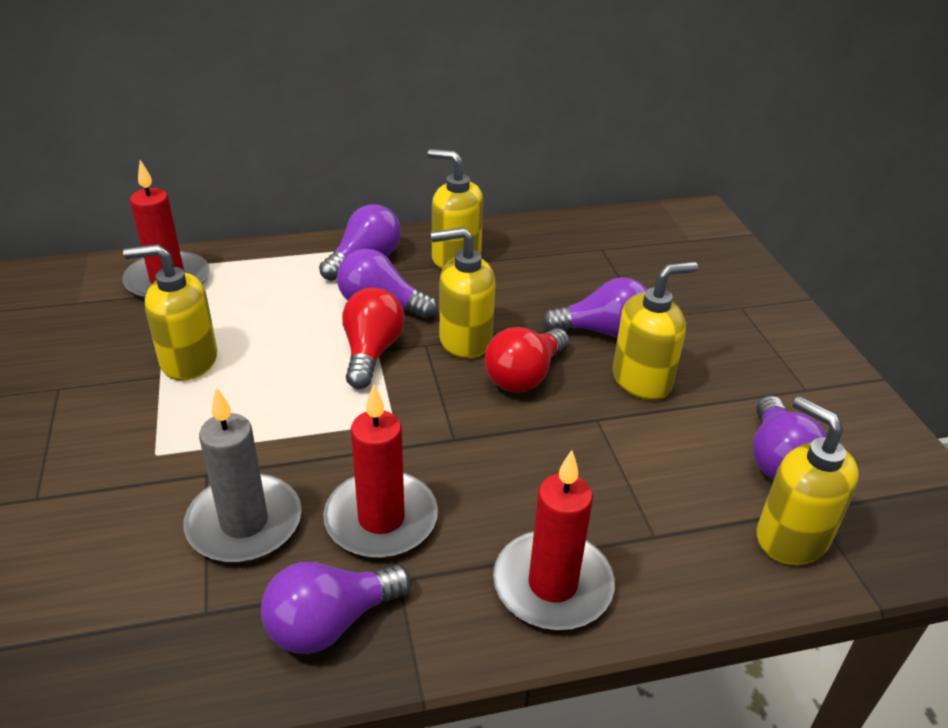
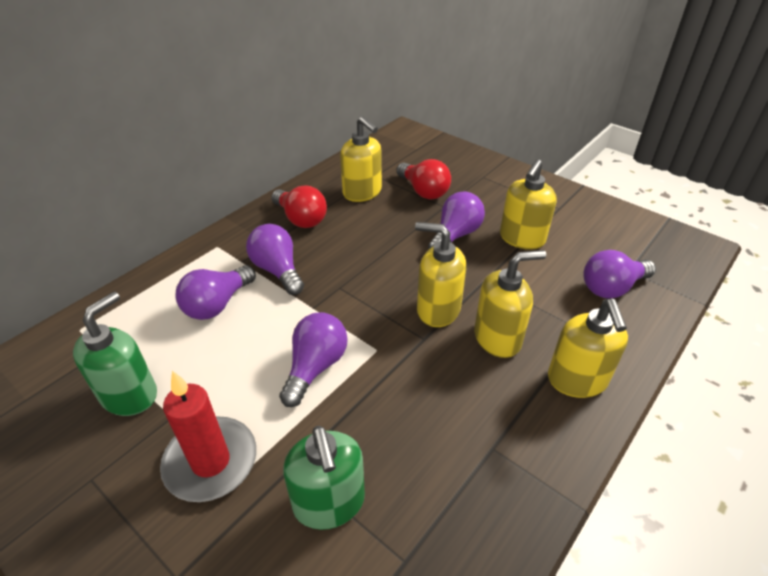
green soap dispenser: 0 -> 2
grey candle: 1 -> 0
red candle: 3 -> 1

